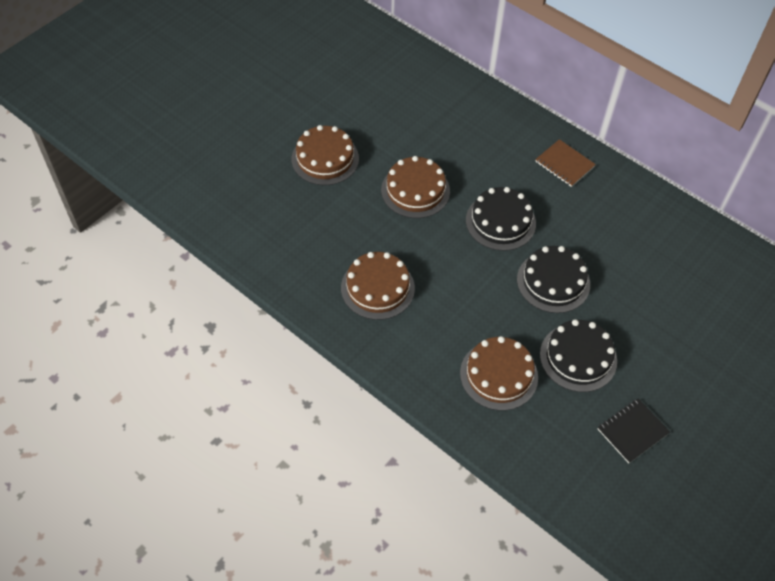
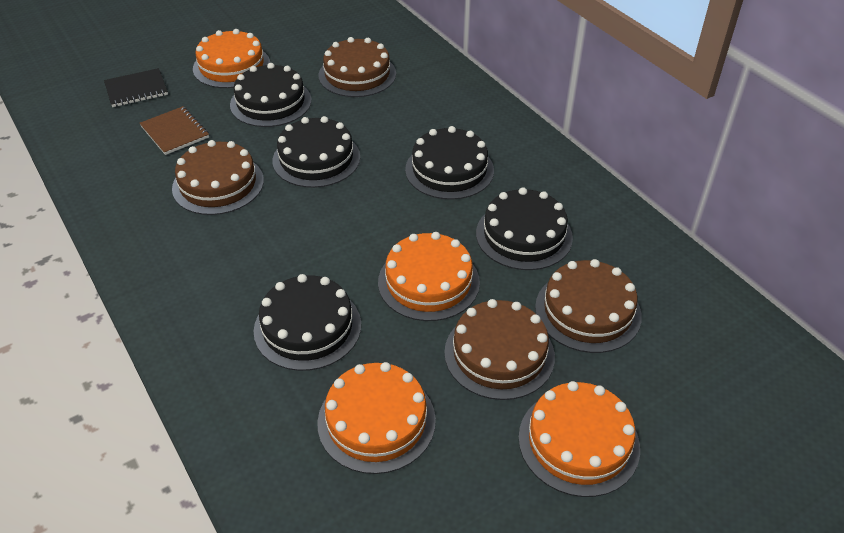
black cake: 3 -> 5
orange cake: 0 -> 4

